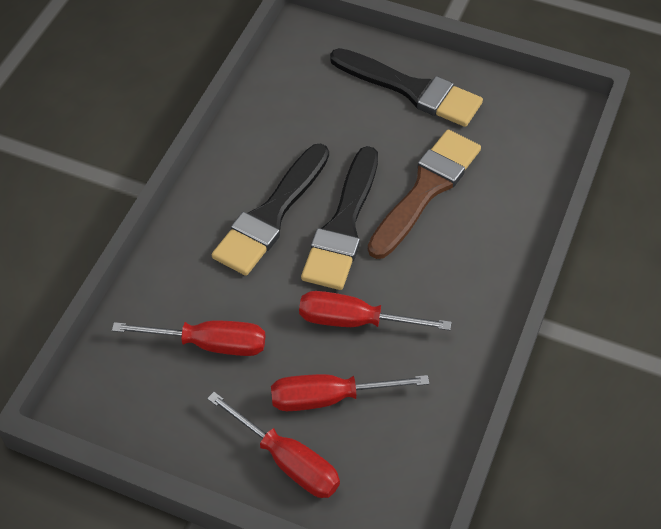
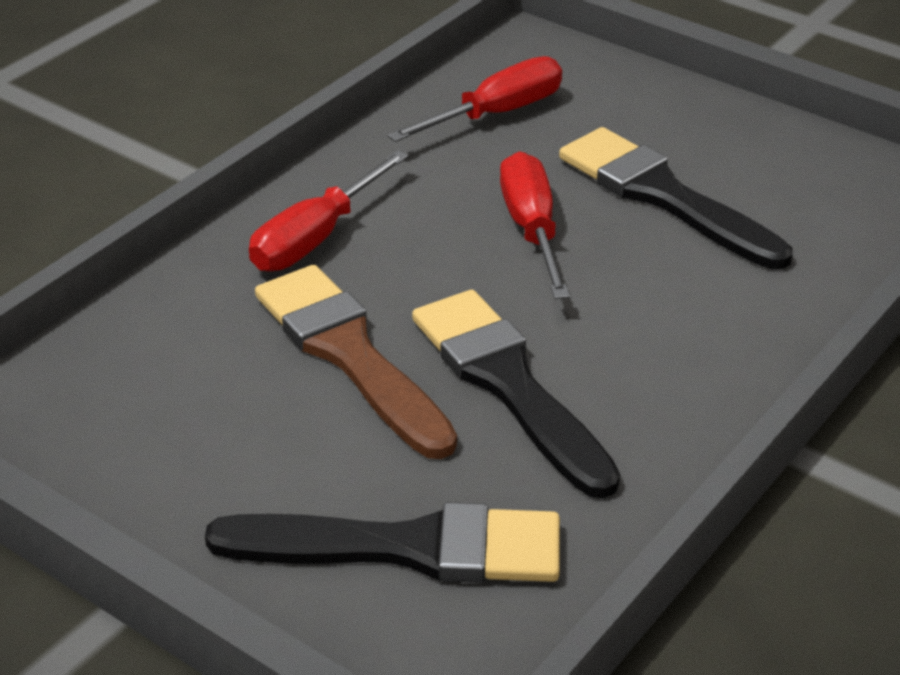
red screwdriver: 4 -> 3

